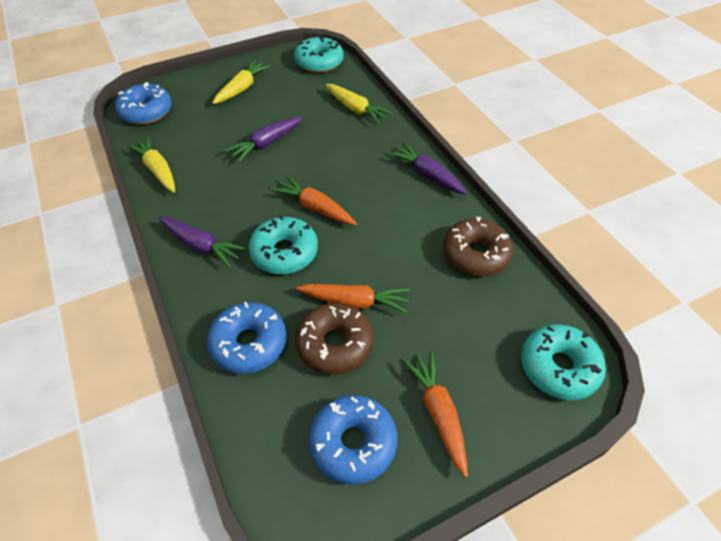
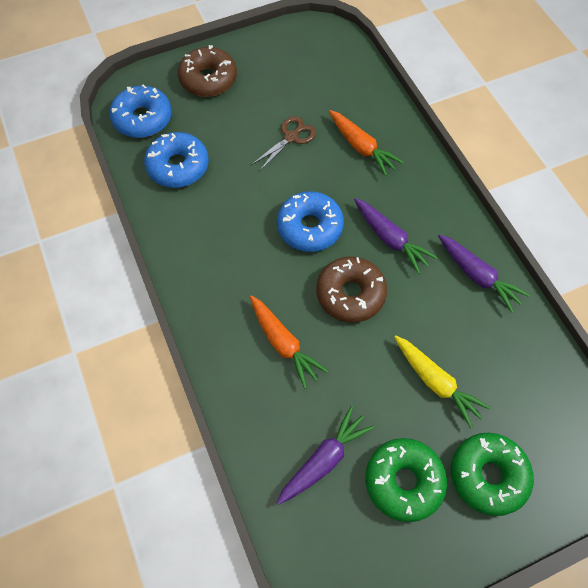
brown scissors: 0 -> 1
green donut: 0 -> 2
orange carrot: 3 -> 2
turquoise donut: 3 -> 0
yellow carrot: 3 -> 1

